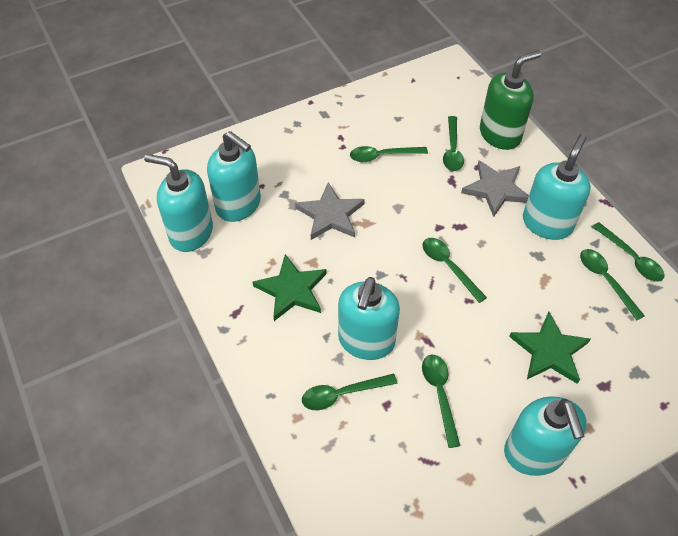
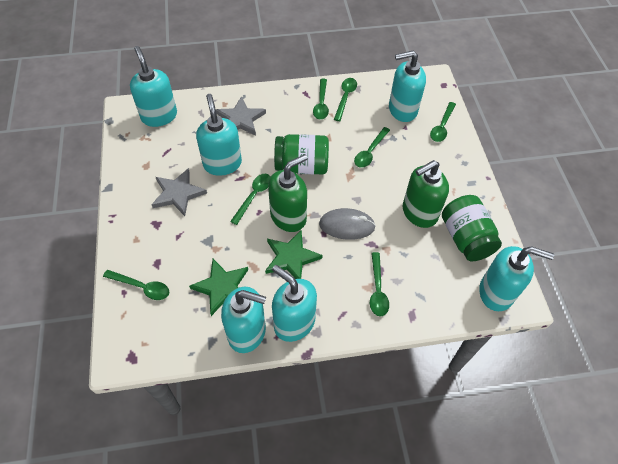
green jar: 0 -> 2
green soap dispenser: 1 -> 2
grey mouse: 0 -> 1
turquoise soap dispenser: 5 -> 6

